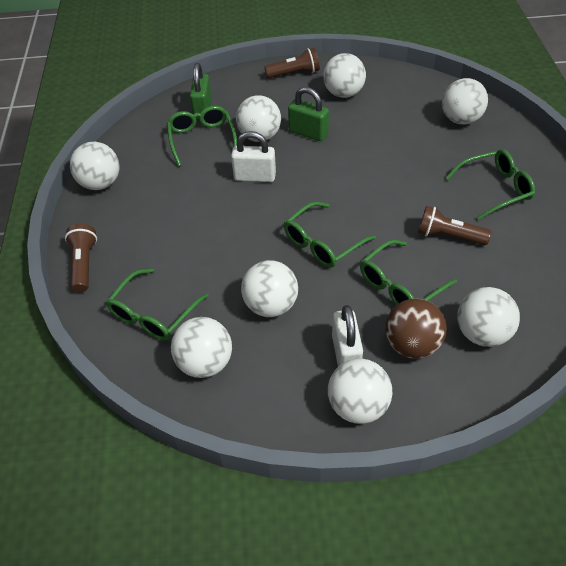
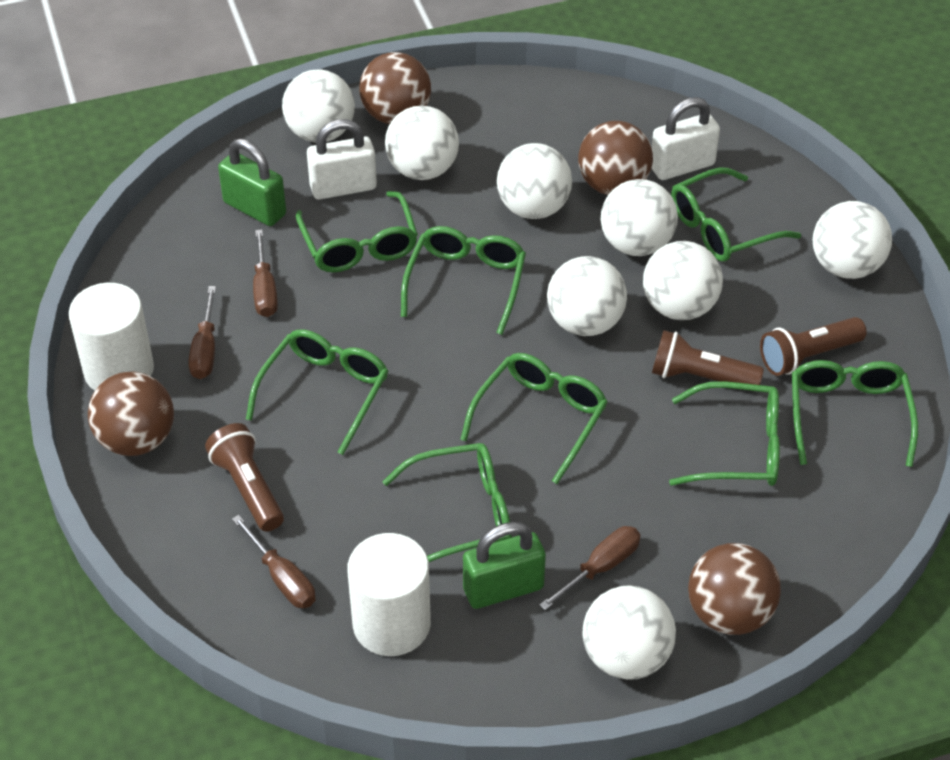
brown ball: 1 -> 4
brown screwdriver: 0 -> 4
green glasses: 5 -> 8
white cylinder: 0 -> 2

